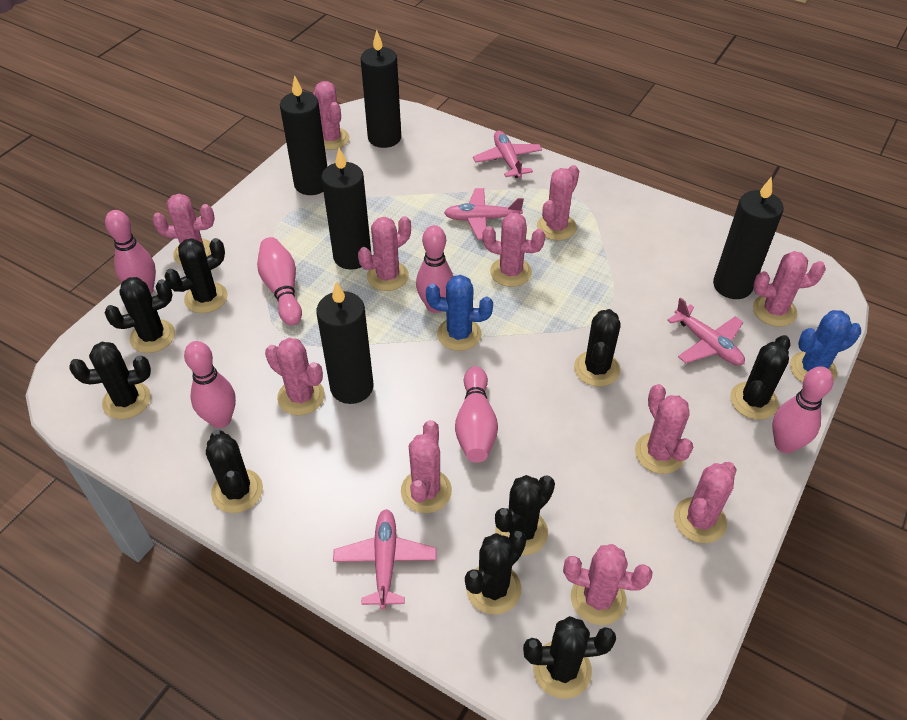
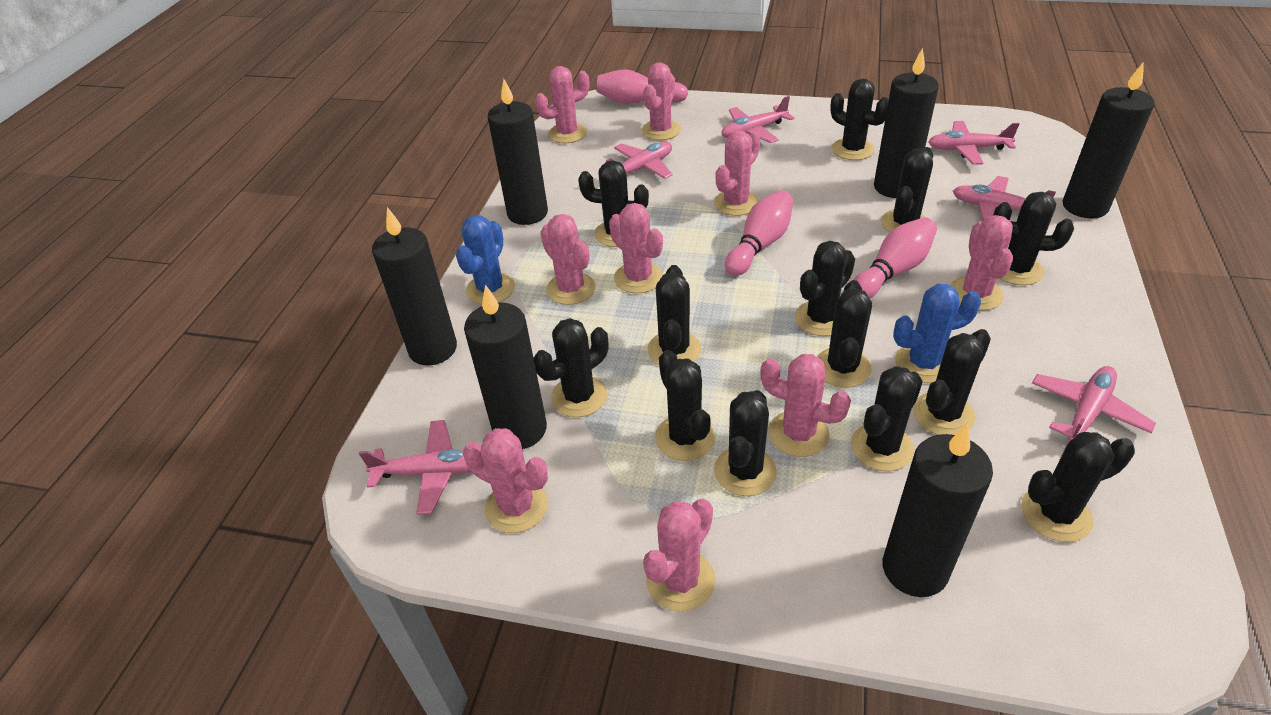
black cactus: 9 -> 13
black candle: 5 -> 6
pink bowling pin: 6 -> 3
pink cactus: 11 -> 9
pink plane: 4 -> 6

